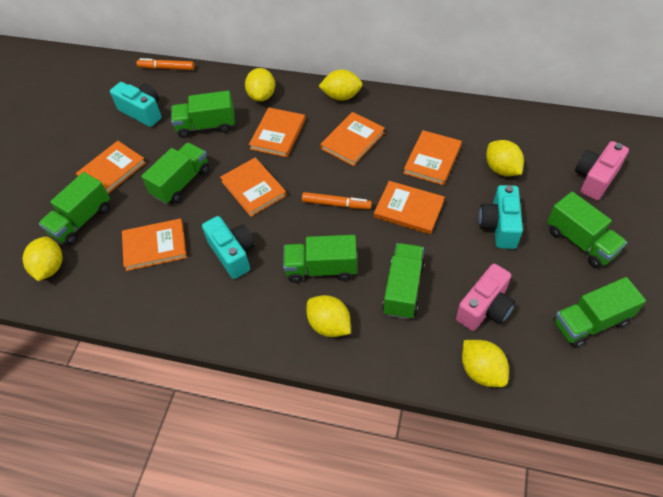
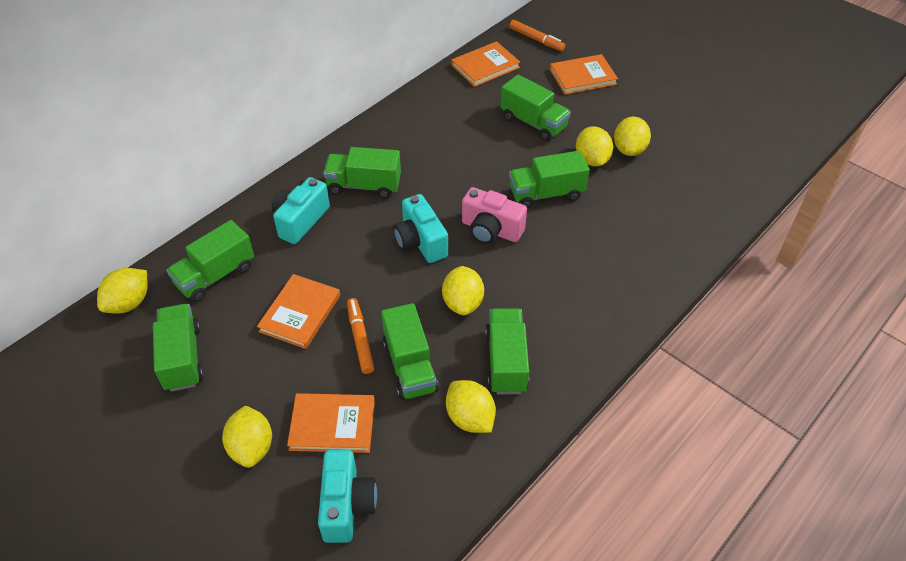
orange book: 7 -> 4
pink camera: 2 -> 1

